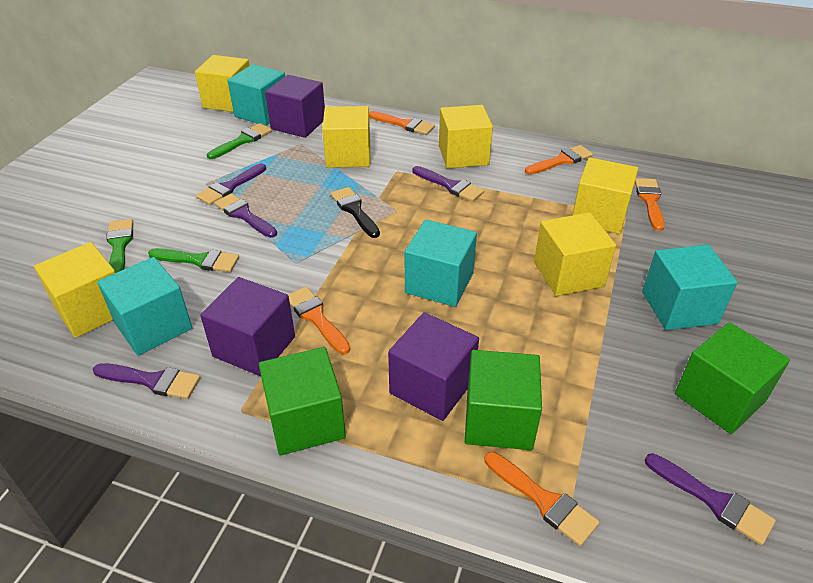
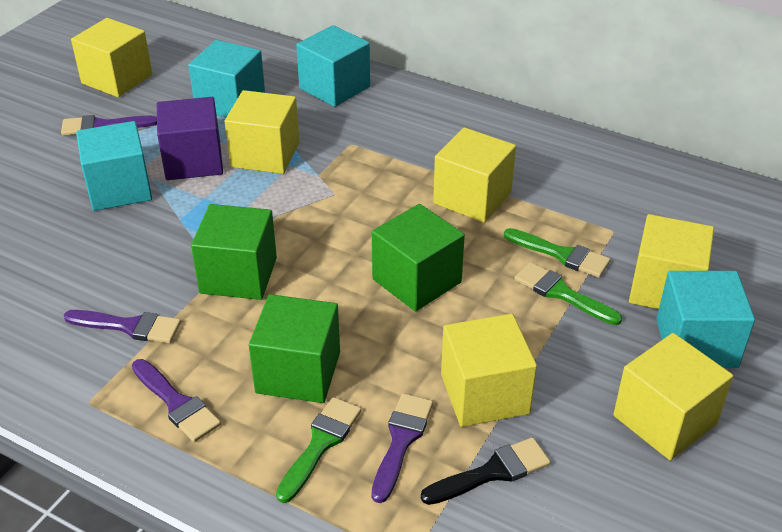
orange brush: 5 -> 0
purple brush: 5 -> 4
purple cube: 3 -> 1

